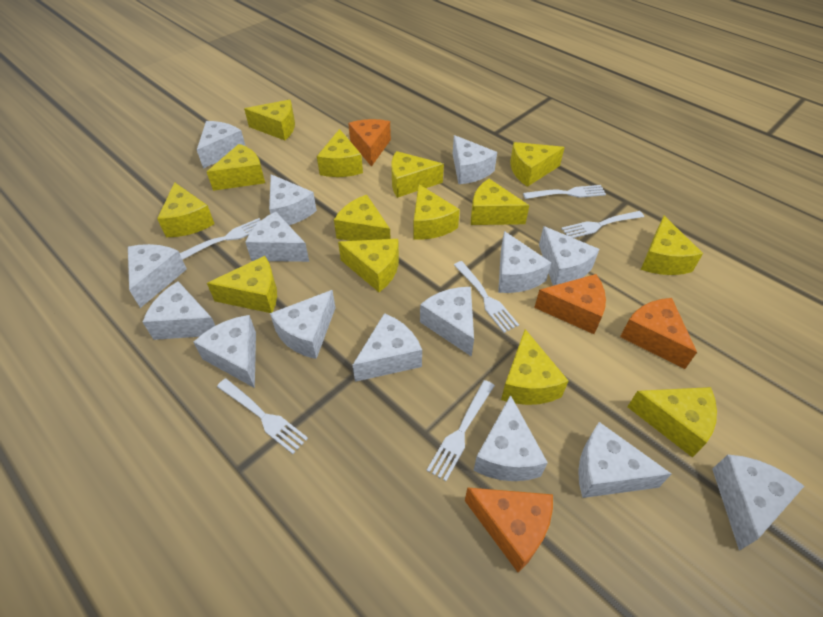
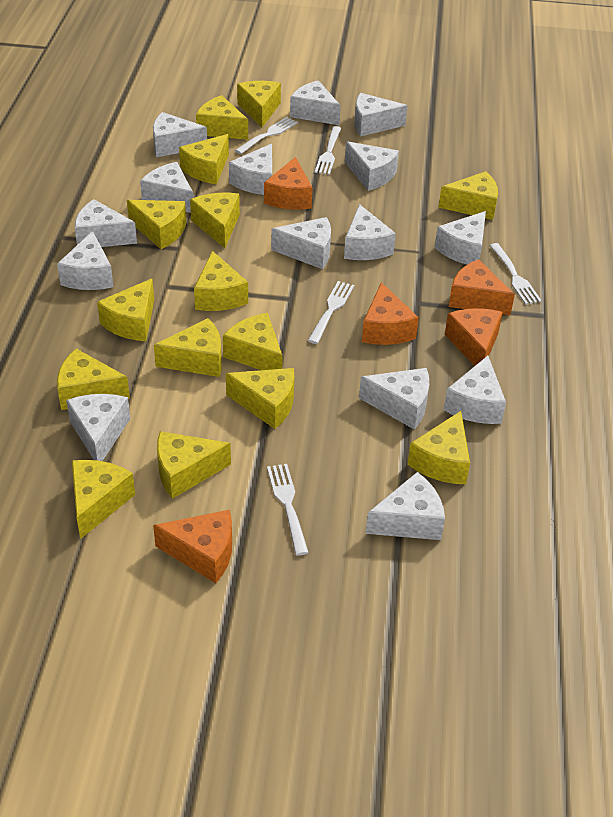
orange cheese: 4 -> 5
white fork: 6 -> 5
yellow cheese: 14 -> 15

